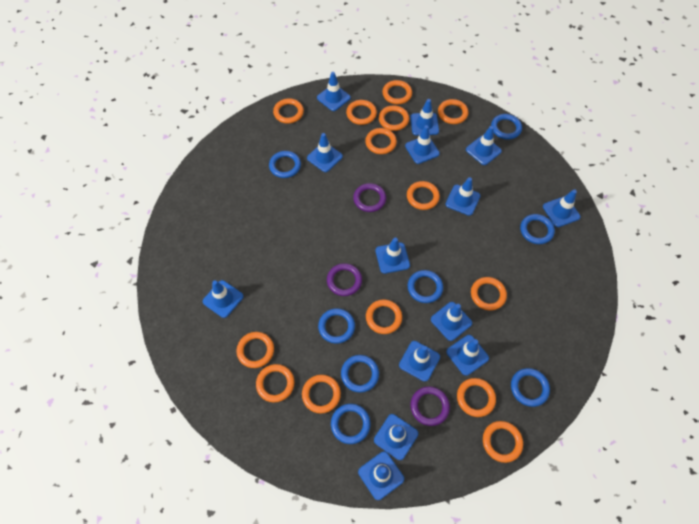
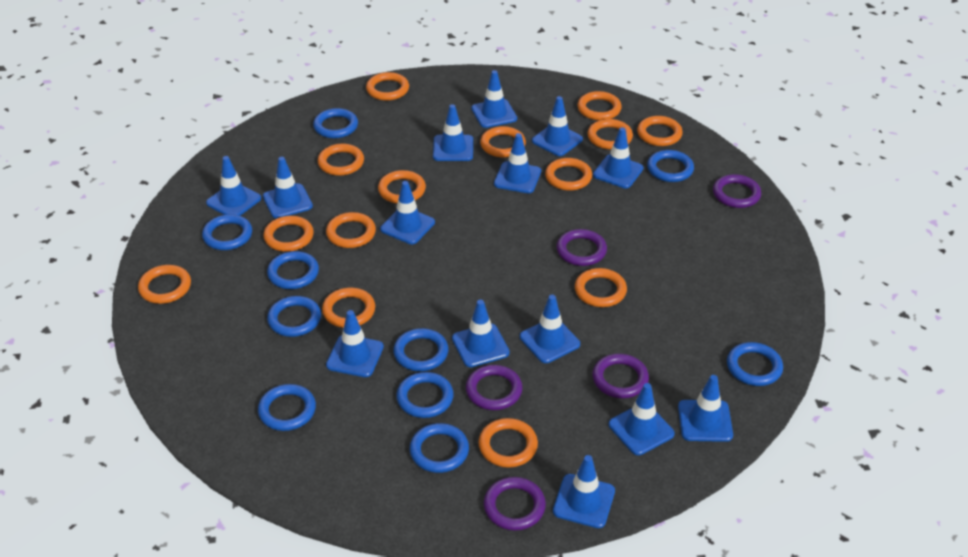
blue ring: 8 -> 10
purple ring: 3 -> 5

